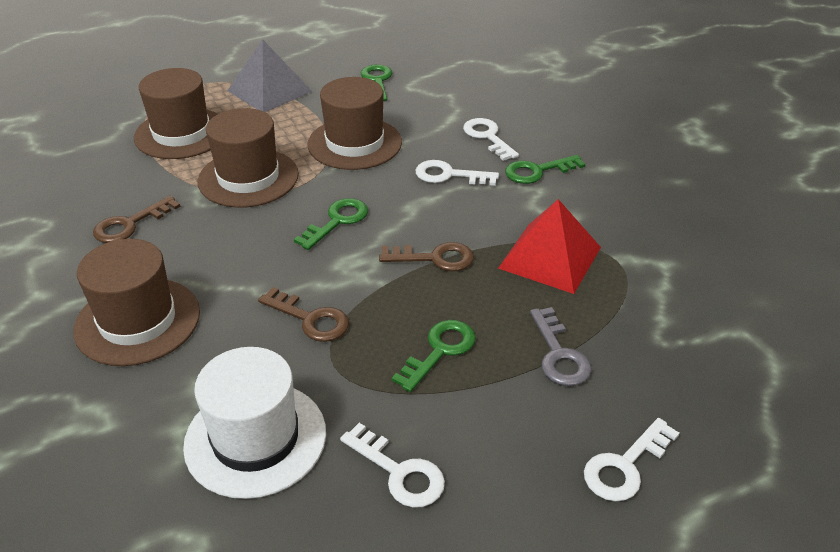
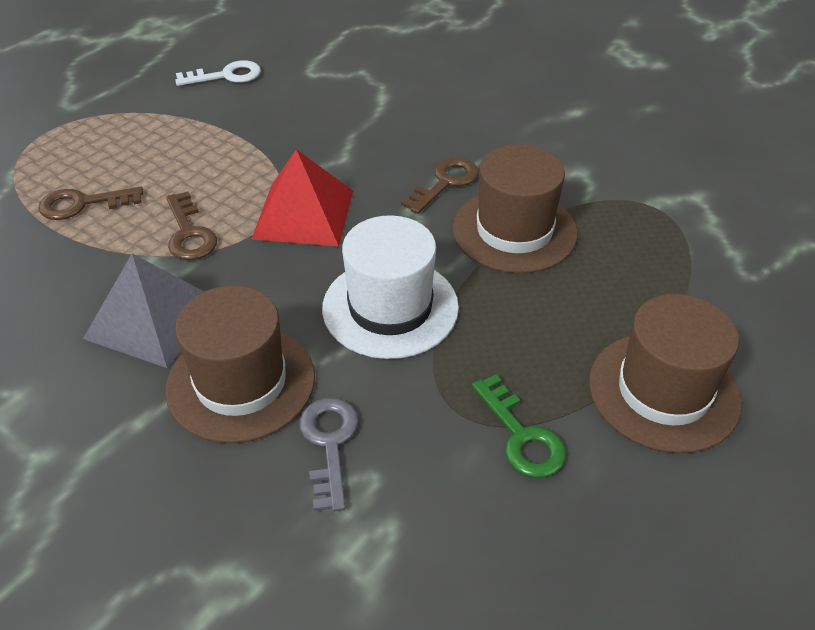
brown hat: 4 -> 3
green key: 4 -> 1
white key: 4 -> 1

